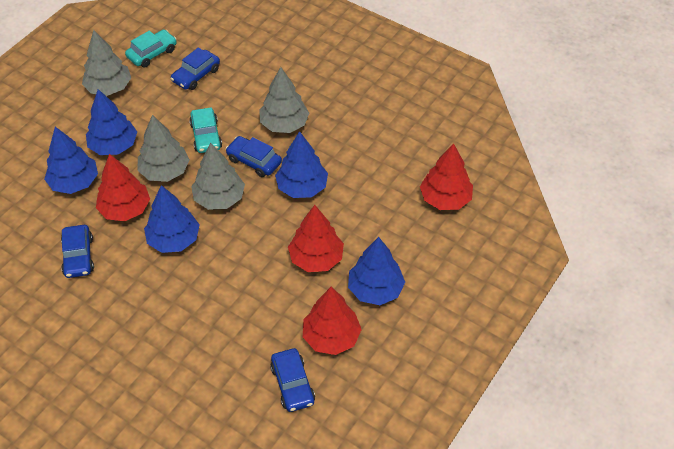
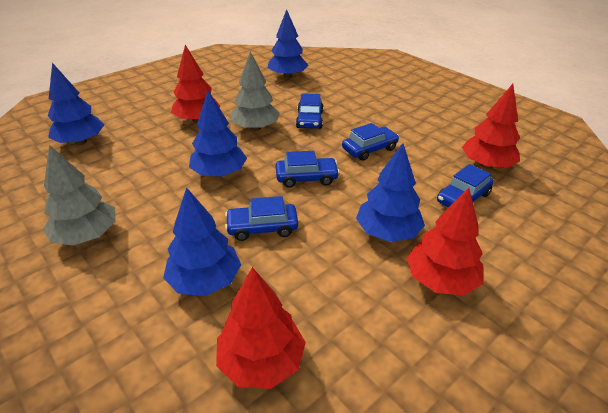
blue car: 4 -> 5
grey tree: 4 -> 2
turquoise car: 2 -> 0

